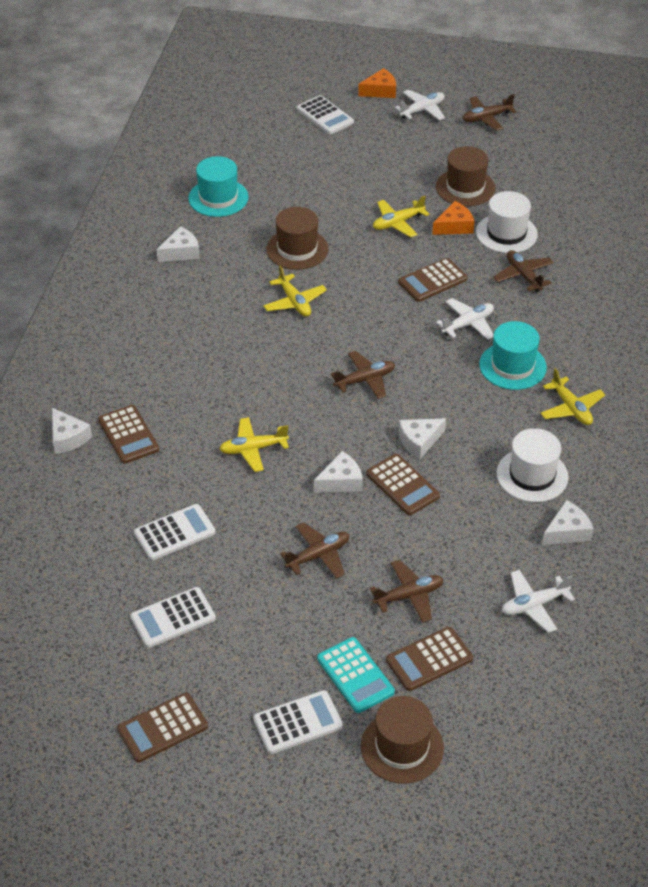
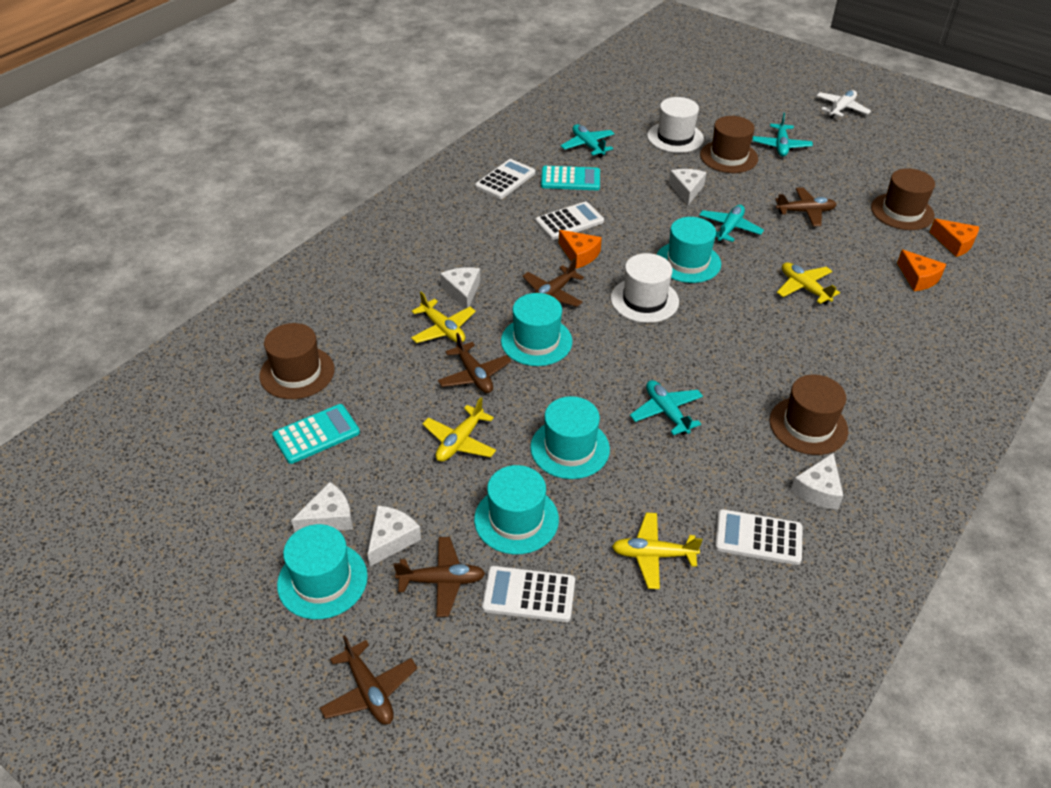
brown calculator: 5 -> 0
brown hat: 3 -> 4
orange cheese: 2 -> 3
turquoise calculator: 1 -> 2
turquoise hat: 2 -> 5
turquoise plane: 0 -> 4
white plane: 3 -> 1

